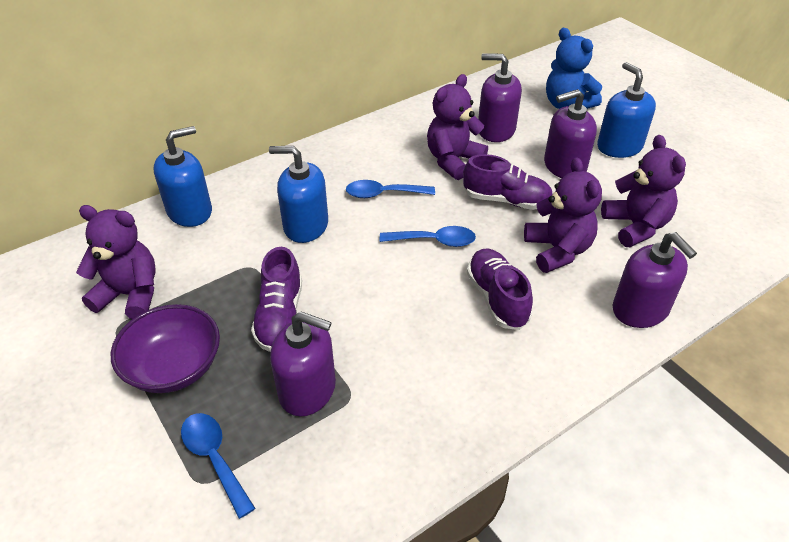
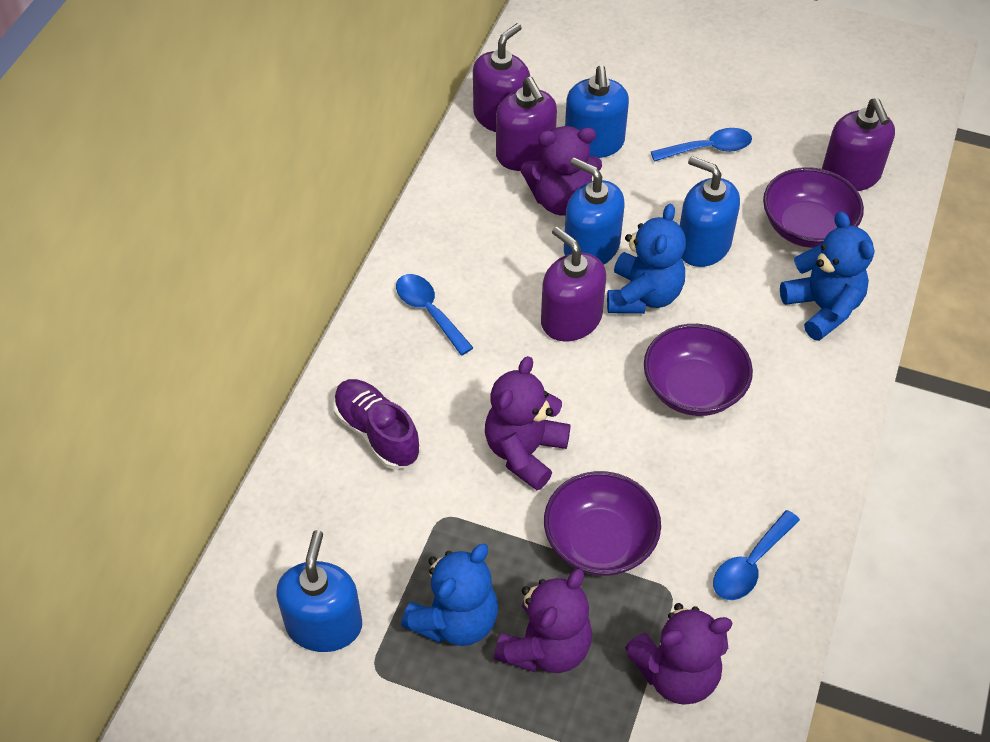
blue soap dispenser: 3 -> 4
blue teddy bear: 1 -> 3
purple bowl: 1 -> 3
purple shoe: 3 -> 1

